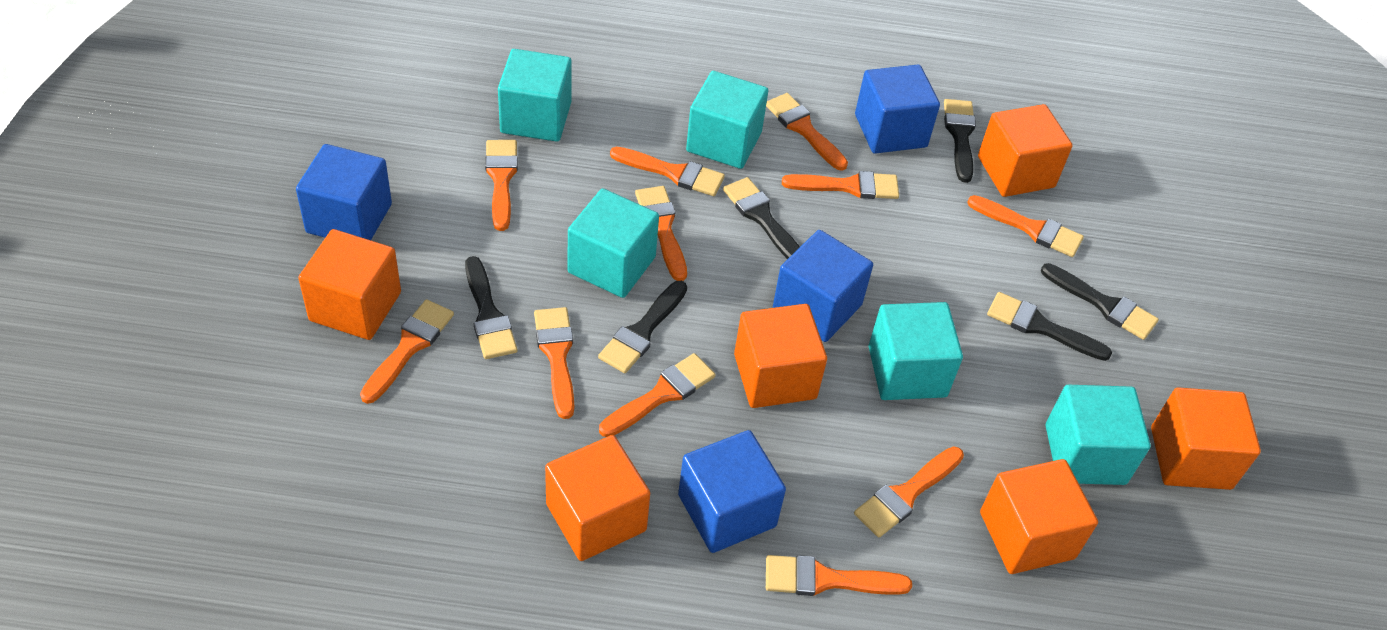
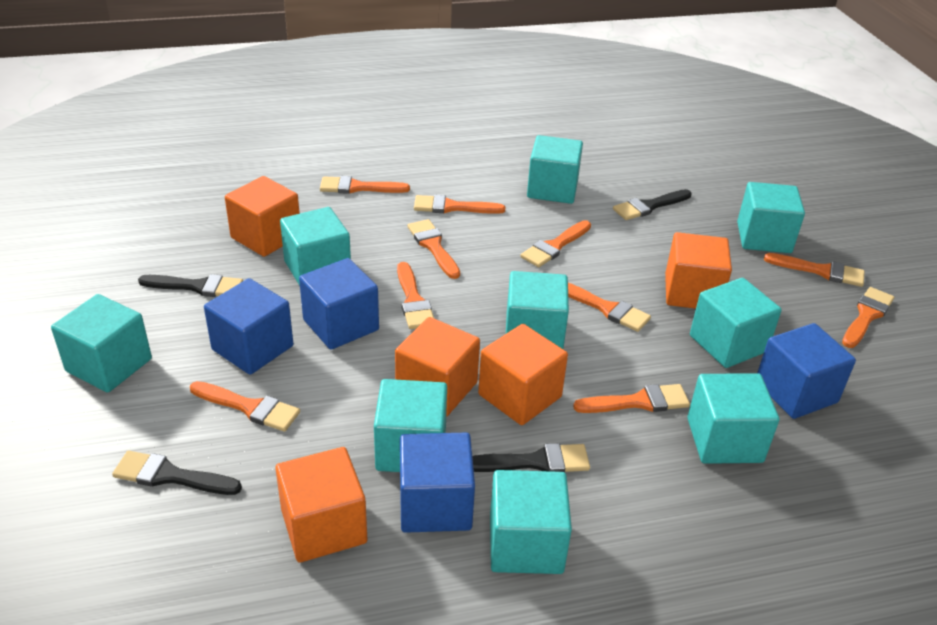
black brush: 6 -> 4
orange brush: 11 -> 10
orange cube: 6 -> 5
turquoise cube: 5 -> 9

